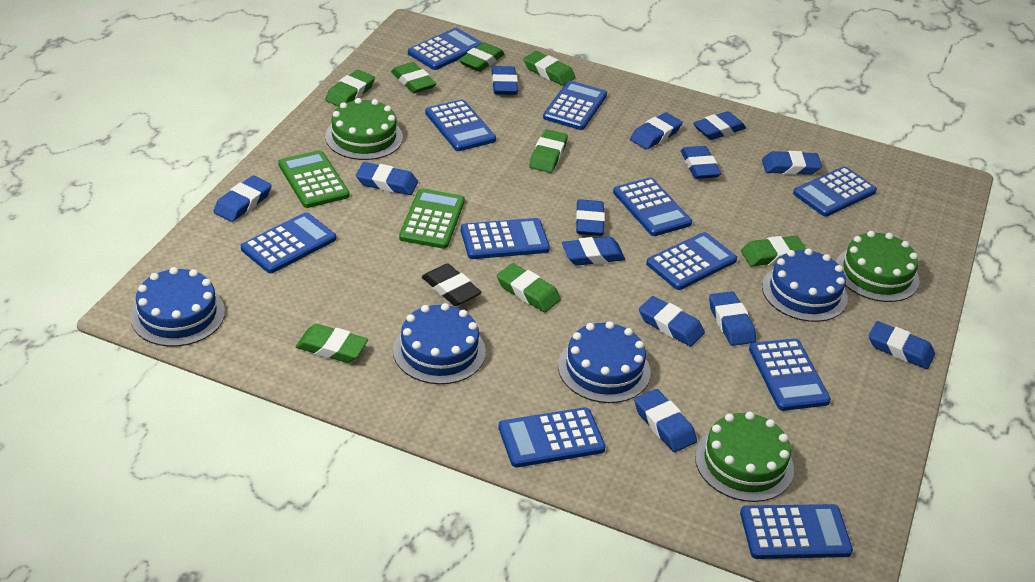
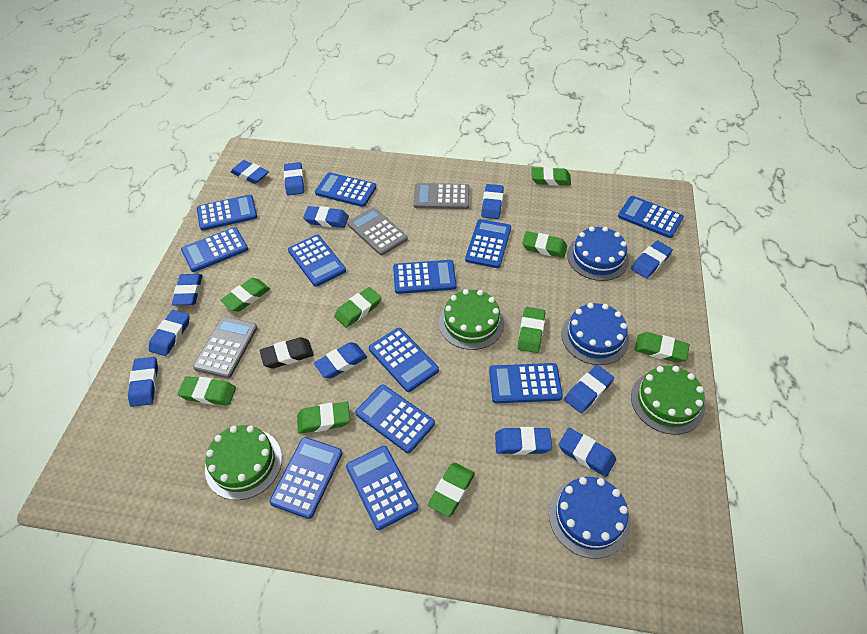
blue cake: 4 -> 3
blue calculator: 11 -> 12
blue eraser: 13 -> 12
green calculator: 2 -> 0
green eraser: 8 -> 9
grey calculator: 0 -> 3

